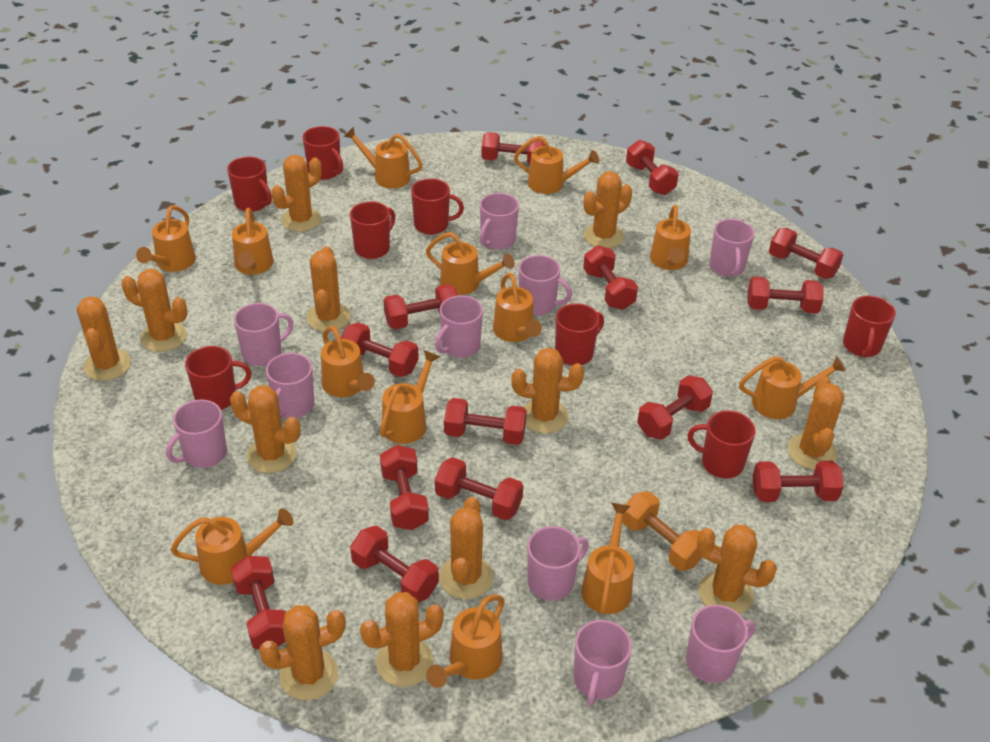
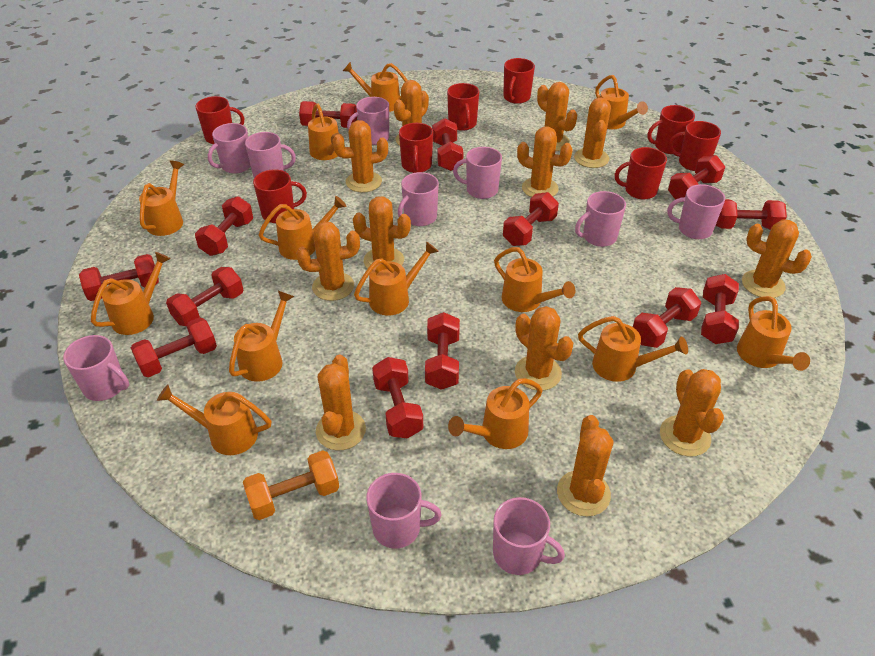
red dumbbell: 14 -> 13

